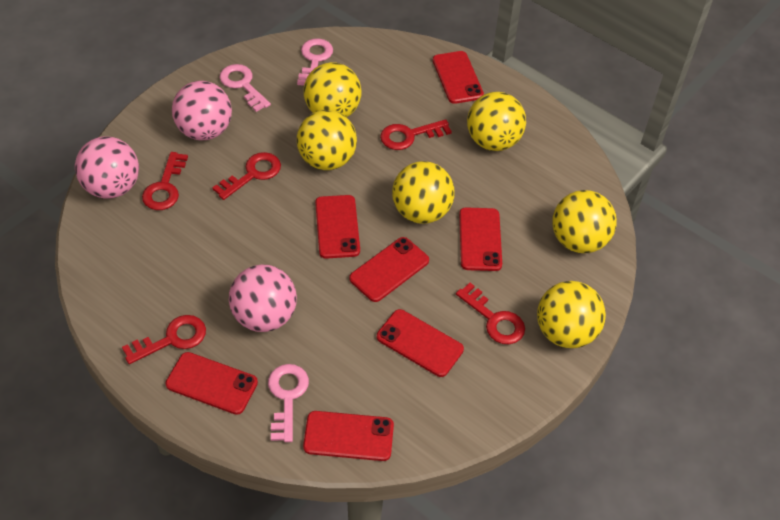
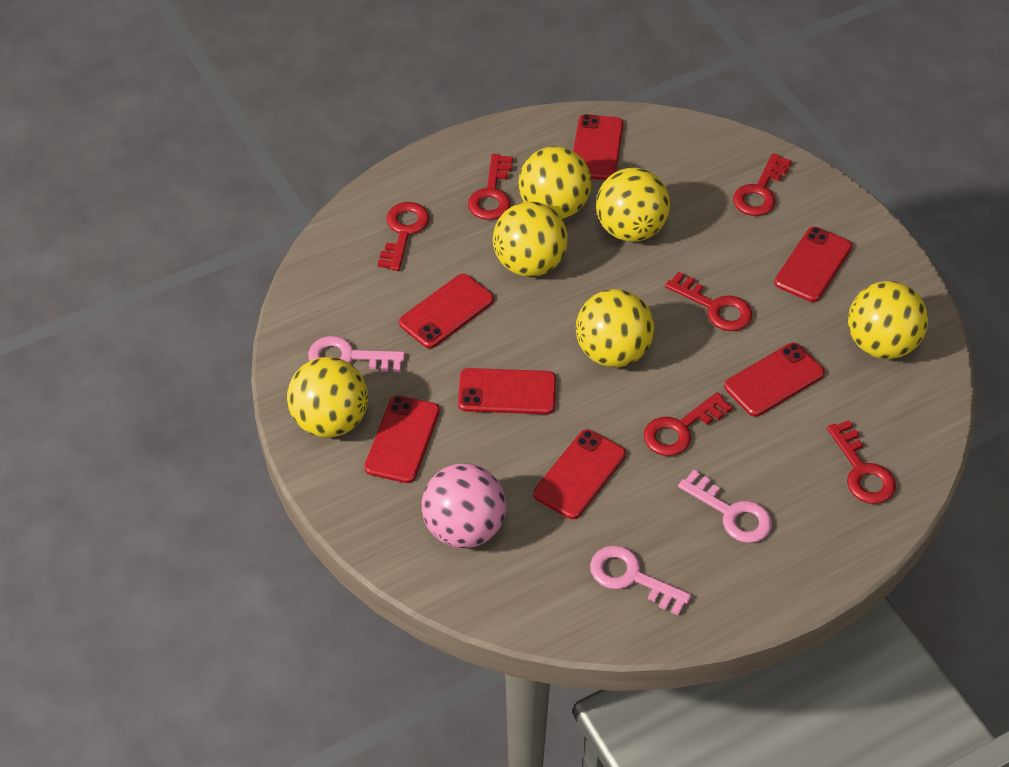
pink ball: 3 -> 1
red key: 5 -> 6

